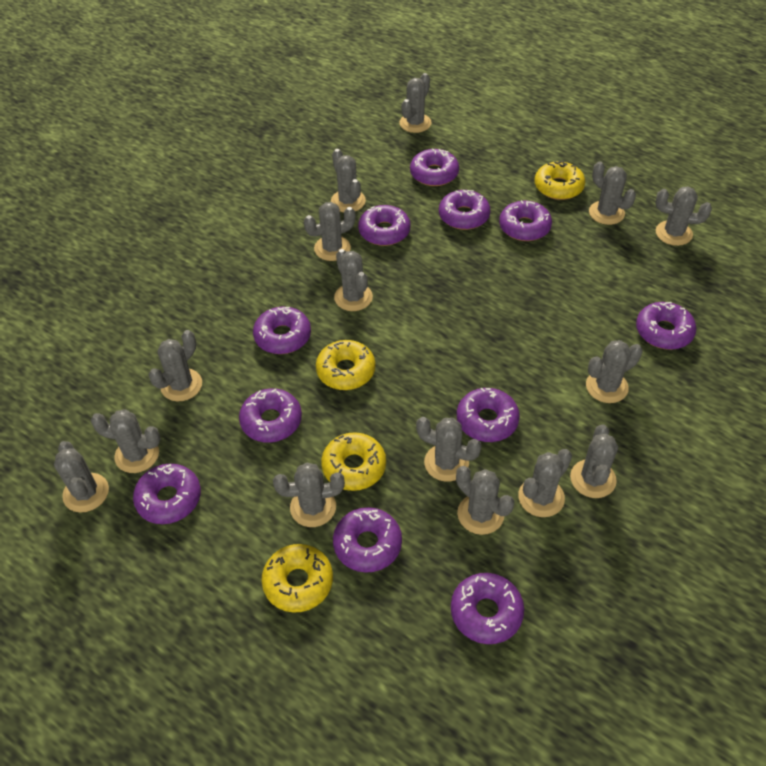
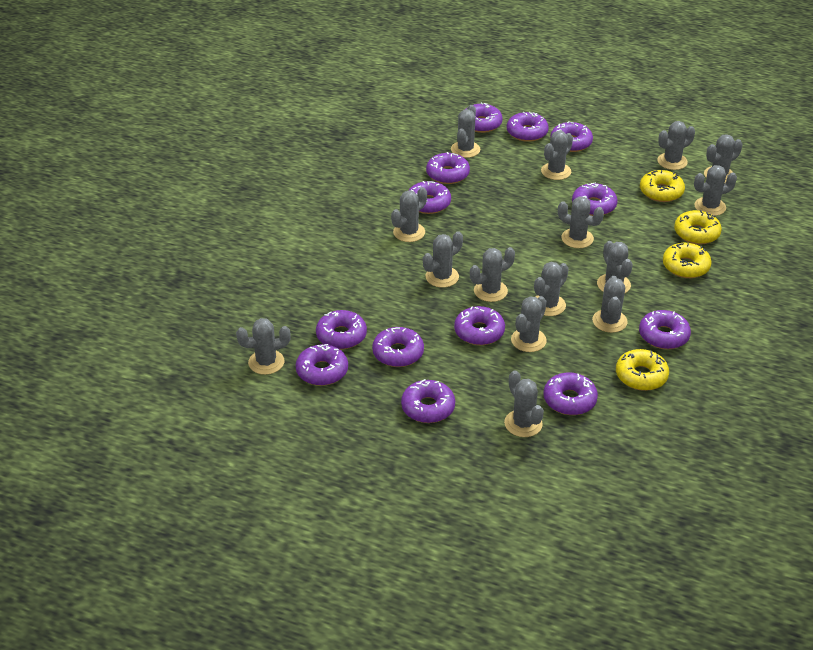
purple donut: 11 -> 13

